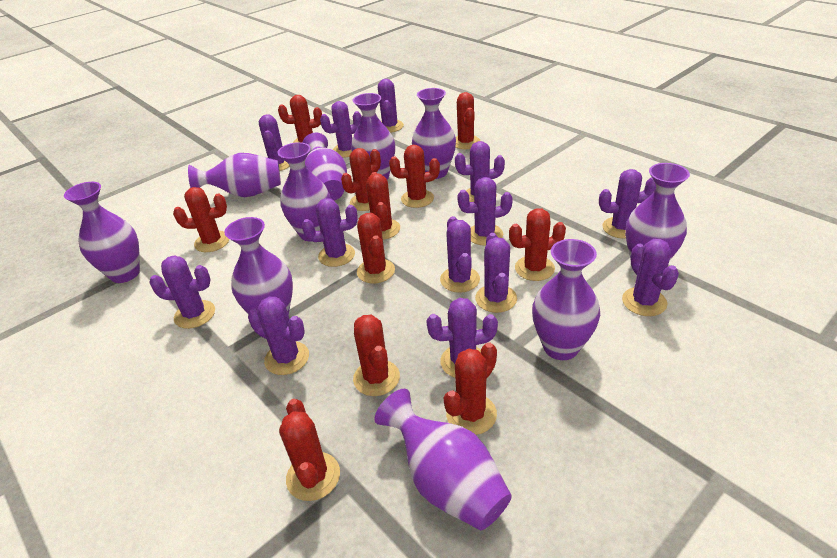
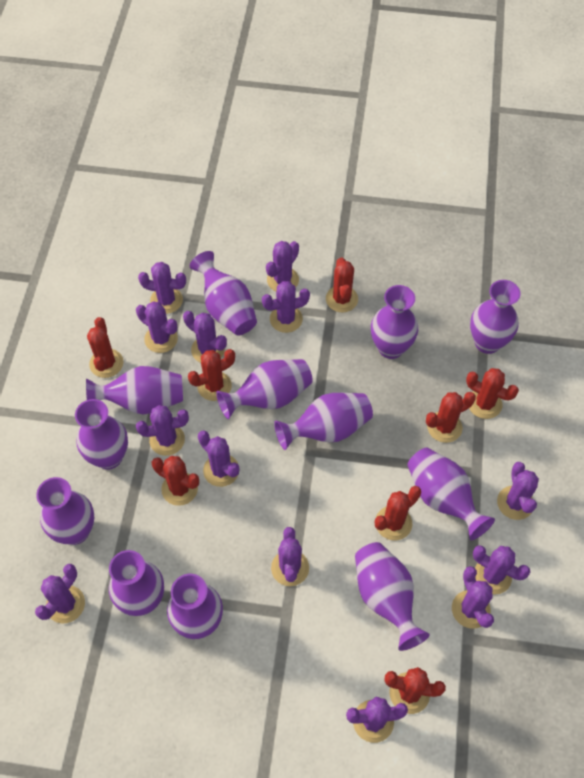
purple vase: 10 -> 12
red cactus: 11 -> 8

